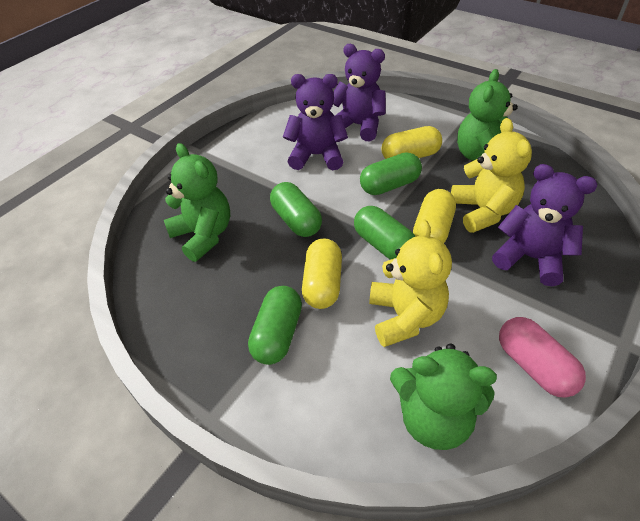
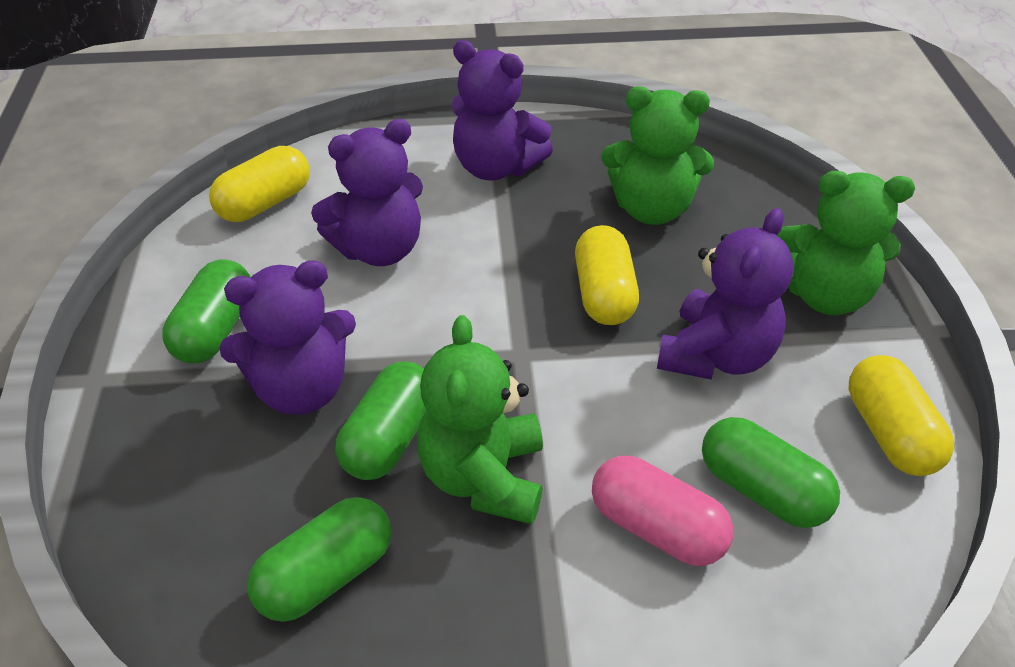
purple teddy bear: 3 -> 4
yellow teddy bear: 2 -> 0

